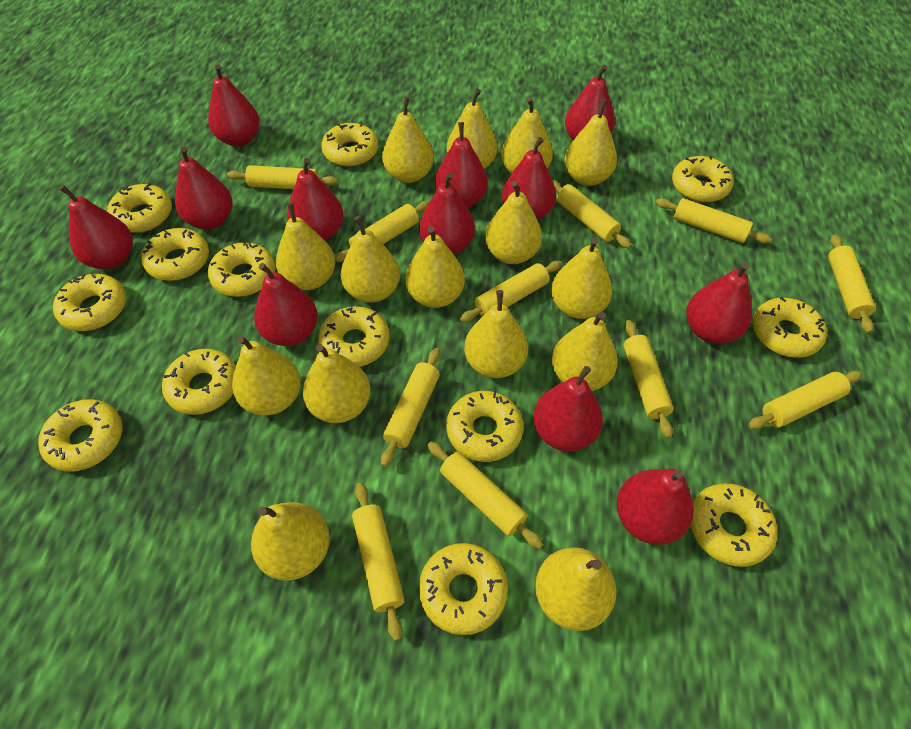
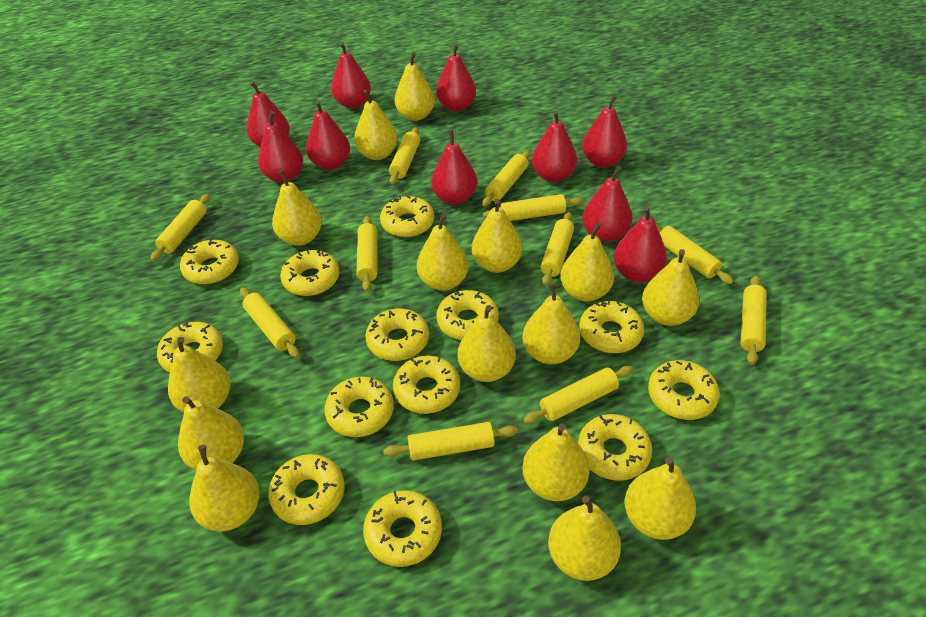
red pear: 12 -> 10

